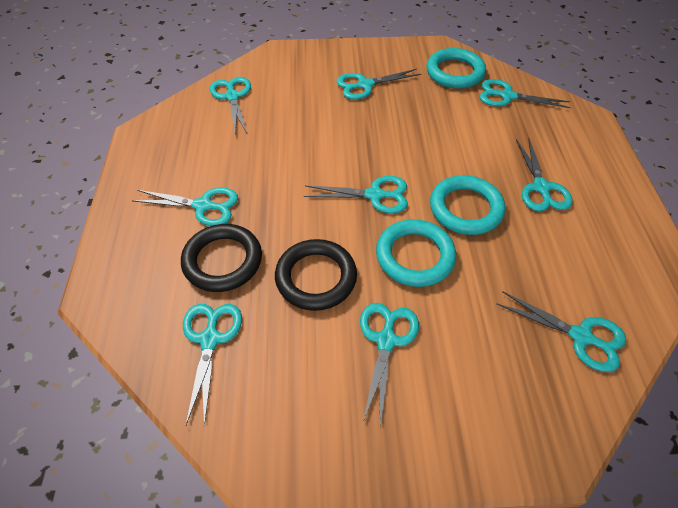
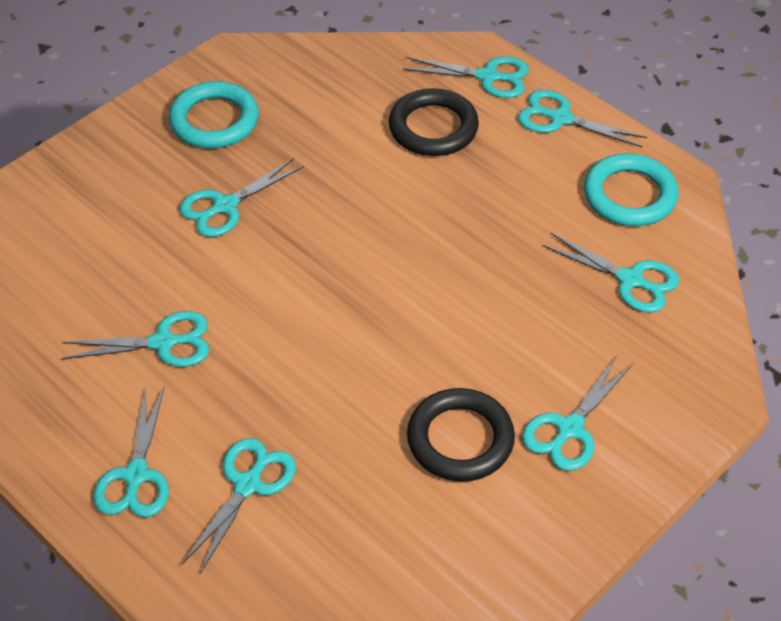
turquoise ring: 3 -> 2
turquoise scissors: 9 -> 8

